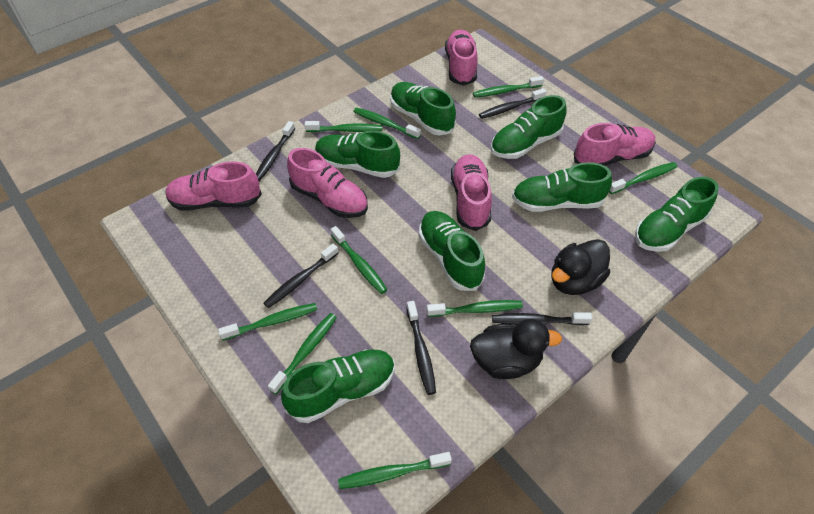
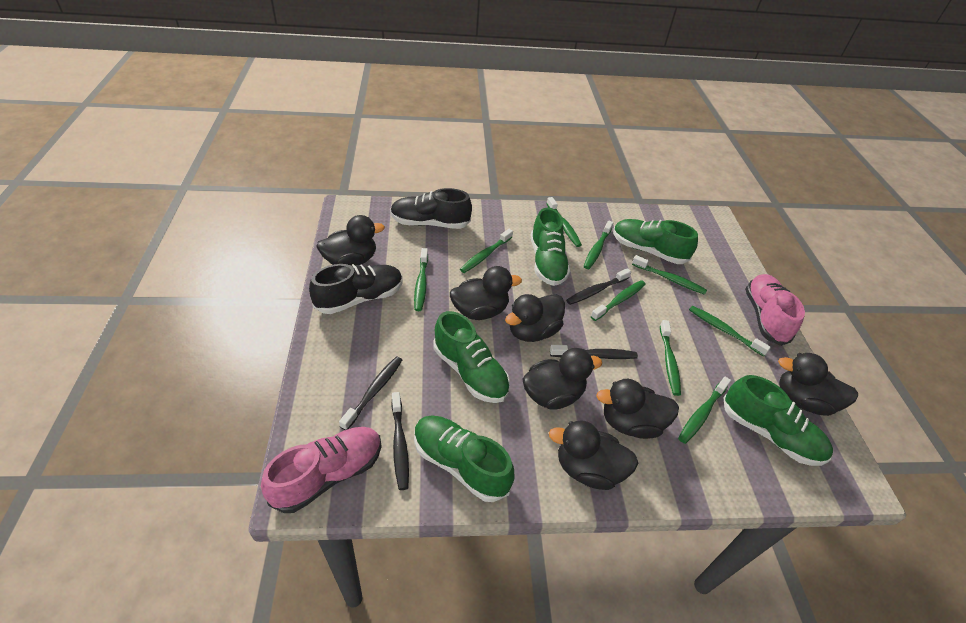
black duck: 2 -> 7
black shoe: 0 -> 2
black toothbrush: 5 -> 4
green shoe: 7 -> 5
pink shoe: 5 -> 2

